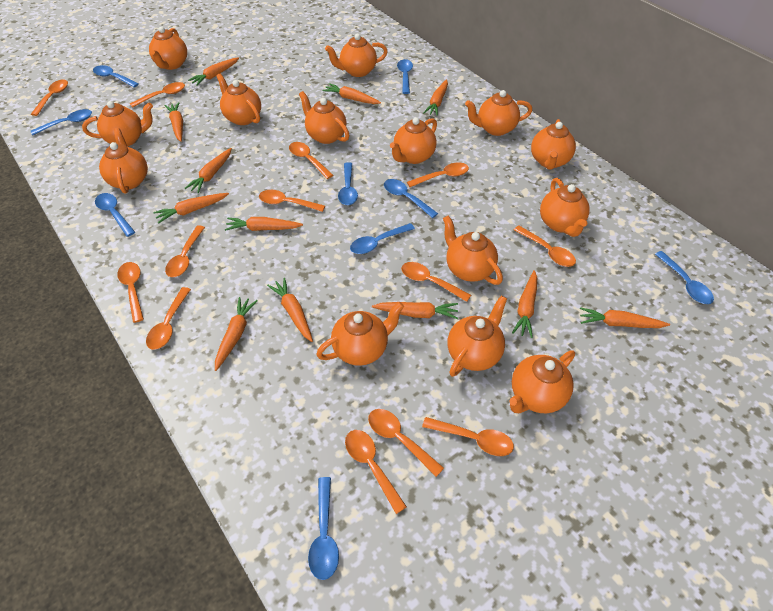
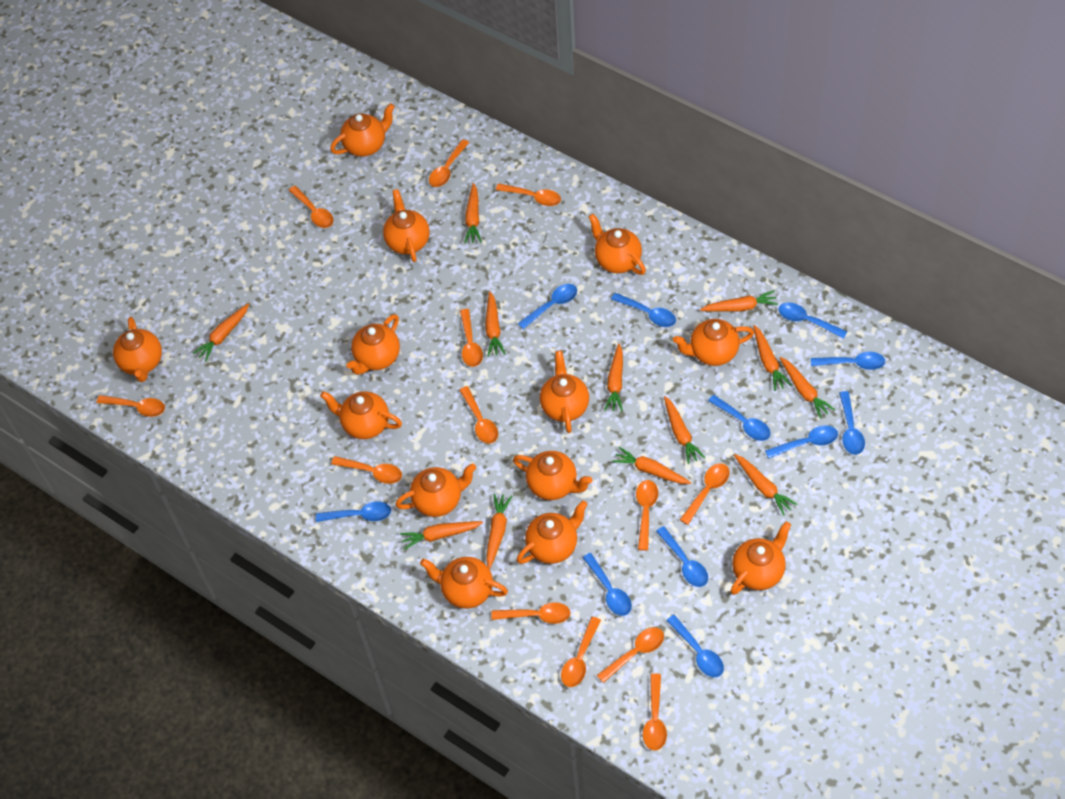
blue spoon: 9 -> 11
orange teapot: 14 -> 13

